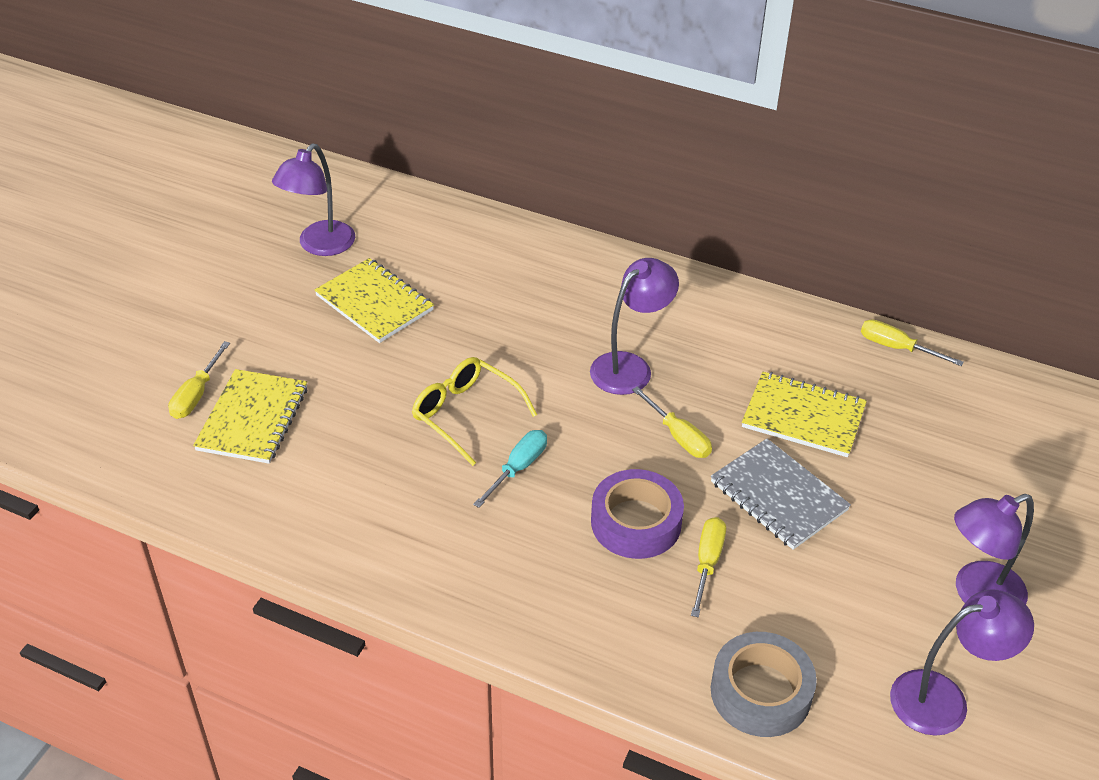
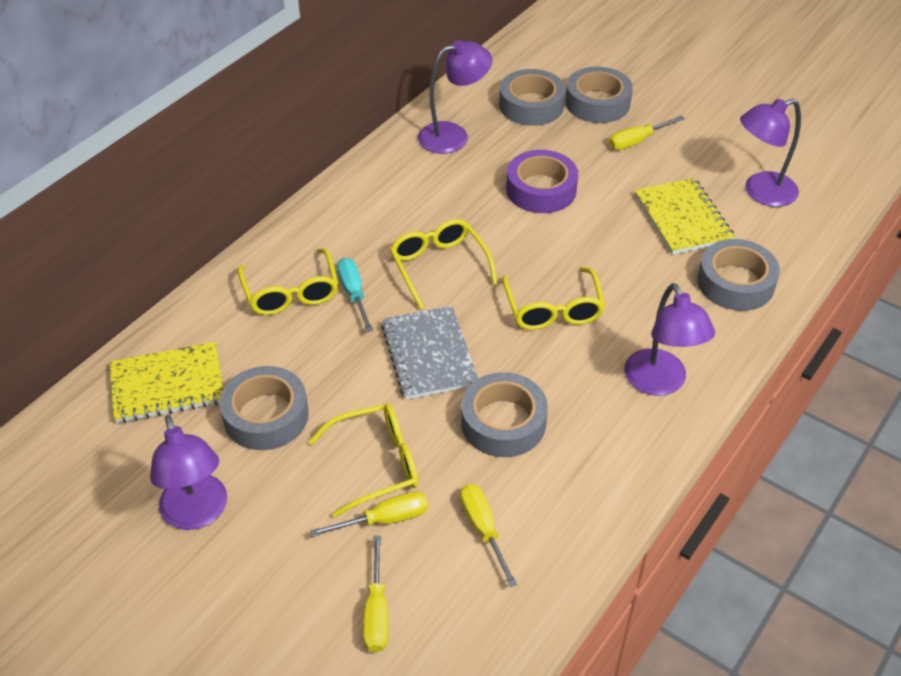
grey tape: 1 -> 5
yellow glasses: 1 -> 4
yellow notebook: 3 -> 2

